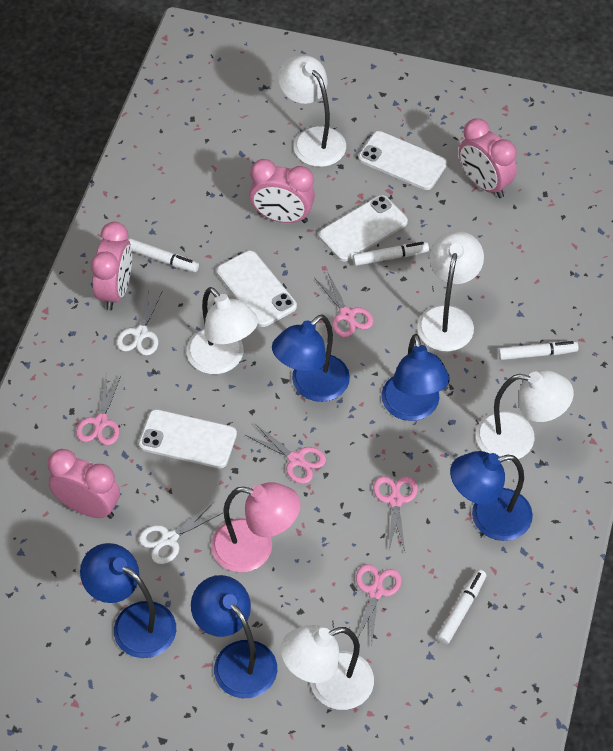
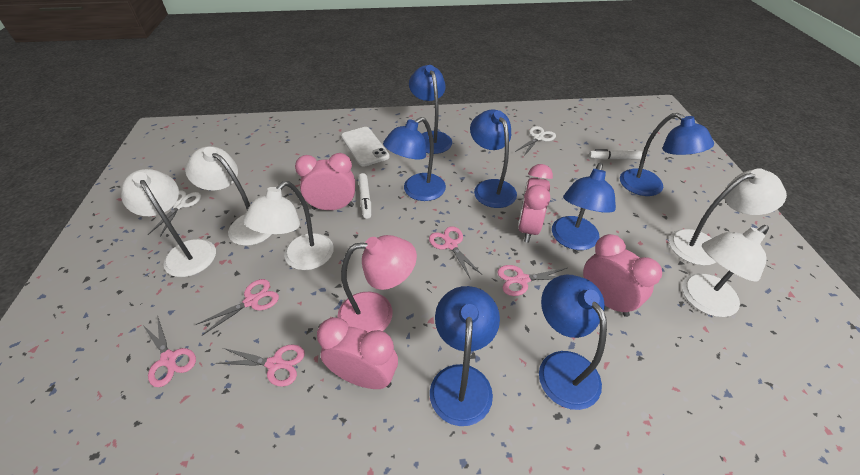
blue lamp: 5 -> 7
white marker: 4 -> 2
white phone: 4 -> 1

